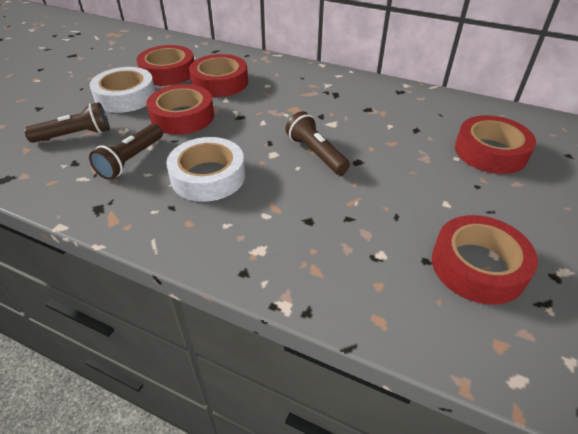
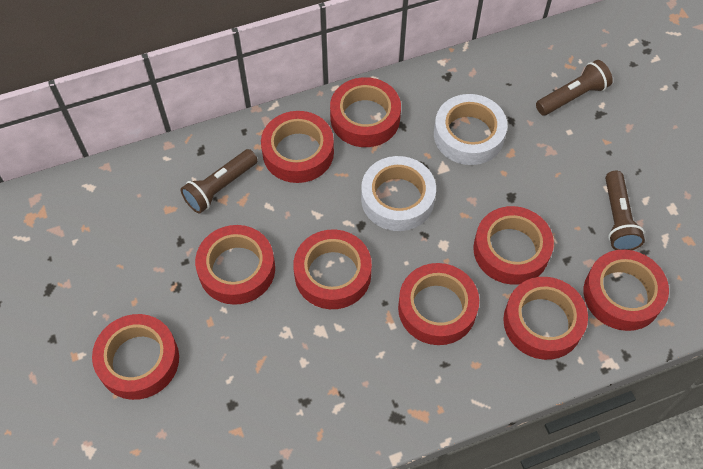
red tape: 5 -> 9

